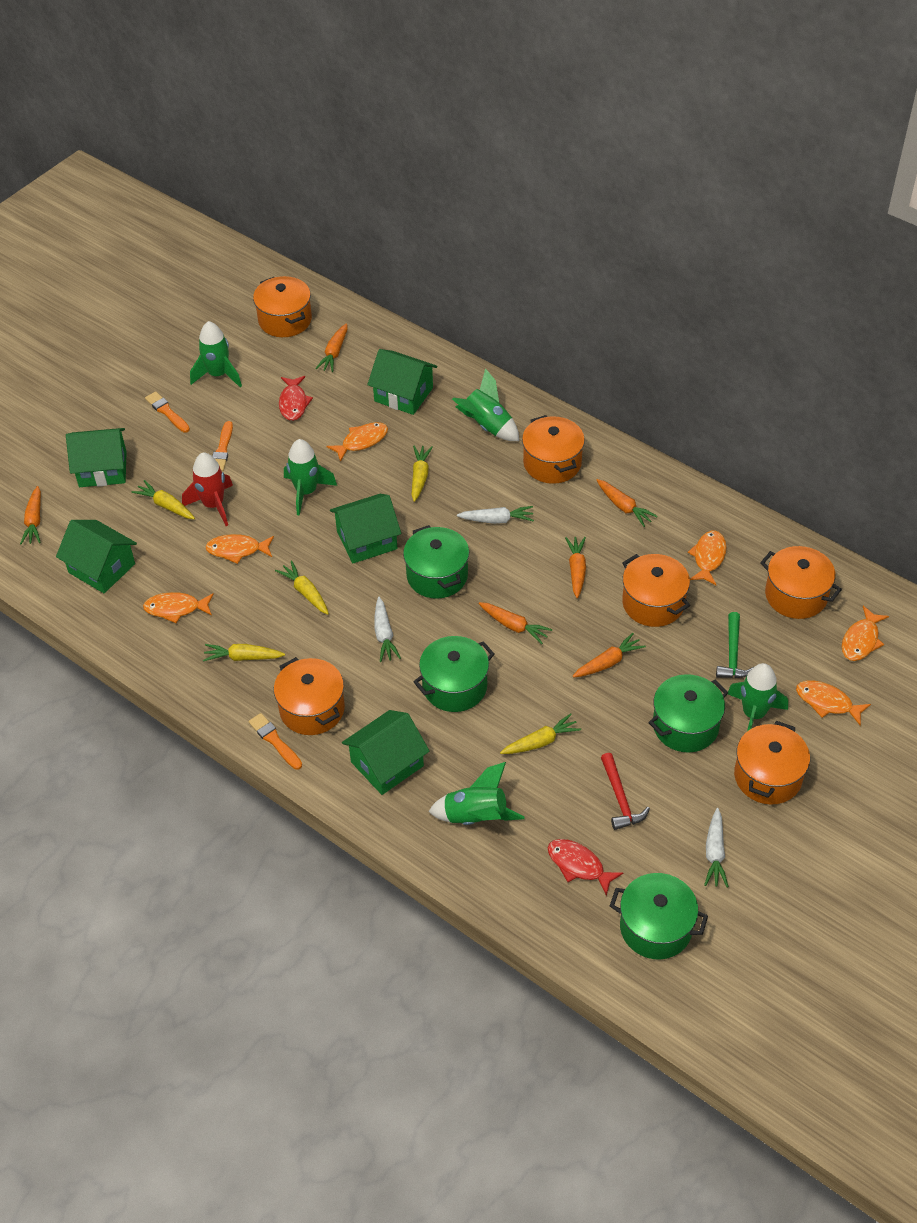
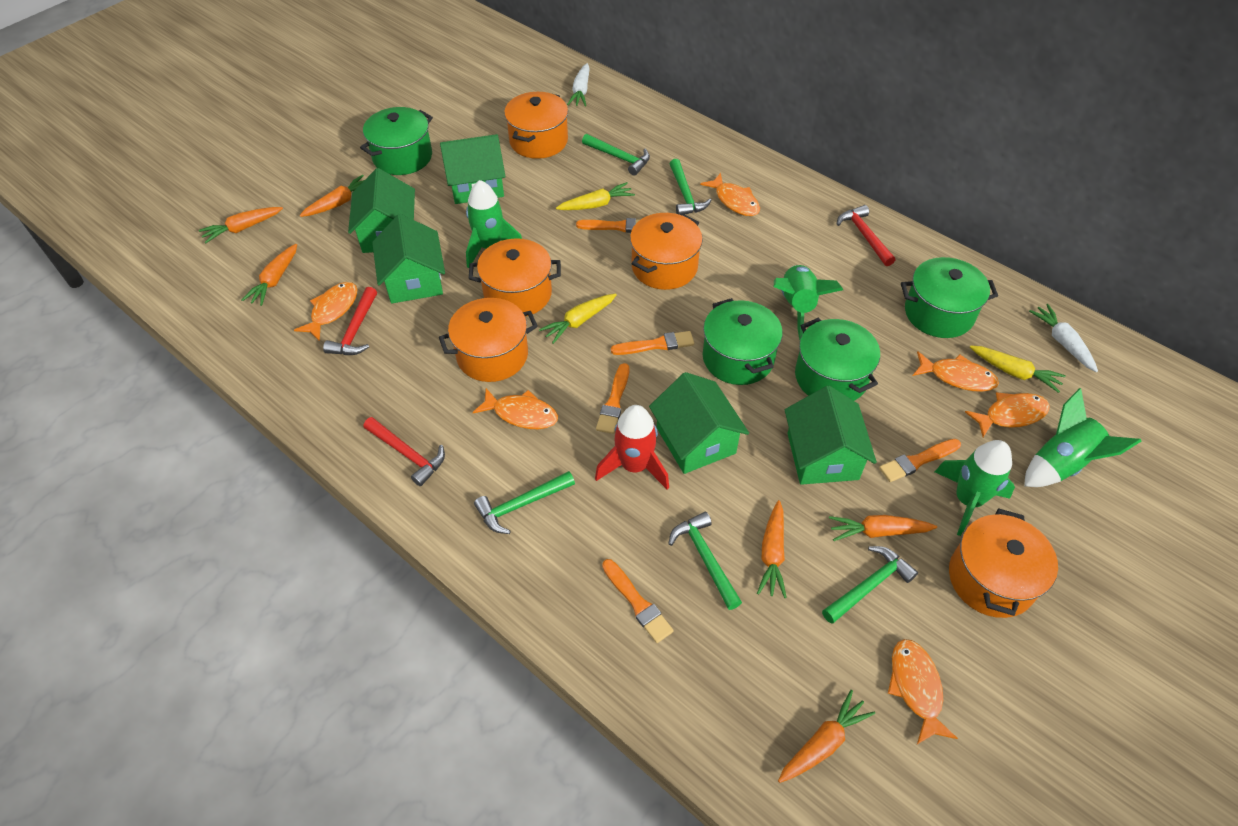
green hammer: 1 -> 5
green rocket: 5 -> 4
orange brush: 3 -> 5
orange pot: 6 -> 5
red fish: 2 -> 0
red hammer: 1 -> 3
white carrot: 3 -> 2
yellow carrot: 5 -> 3

